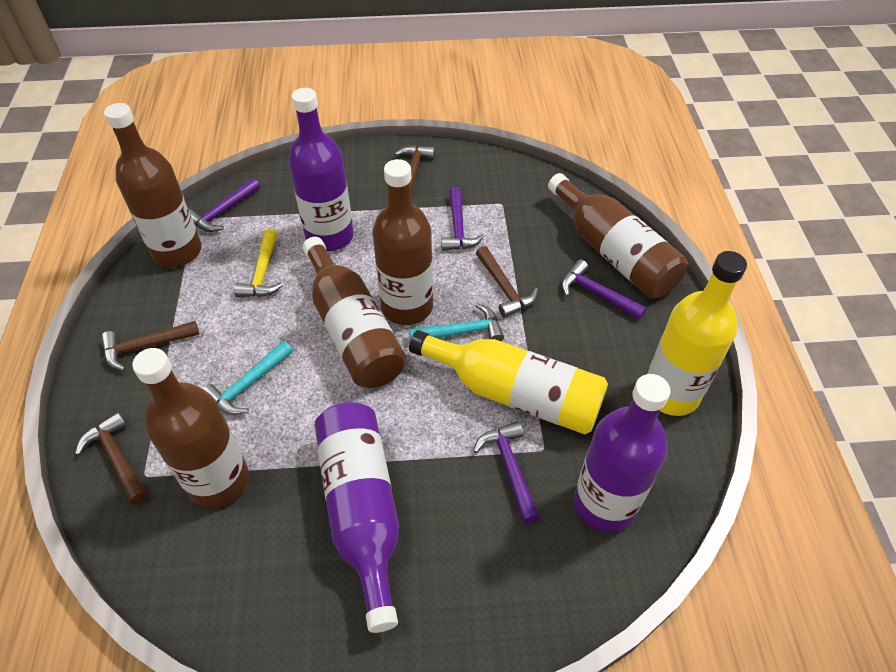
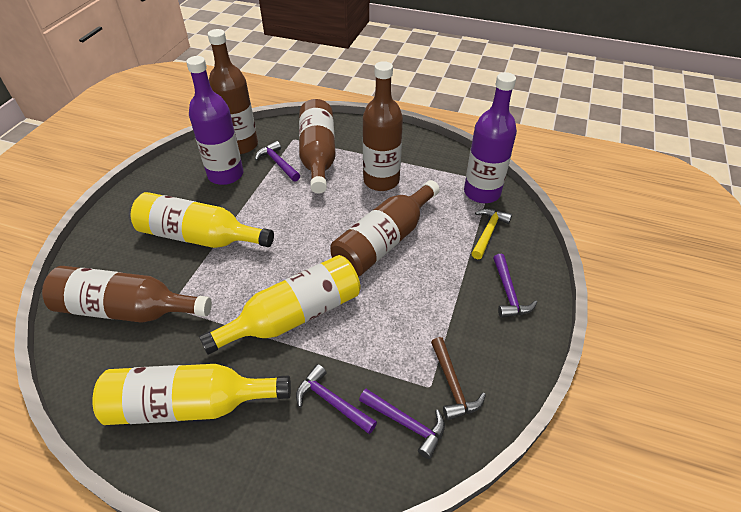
brown hammer: 4 -> 1
purple bottle: 3 -> 2
turquoise hammer: 2 -> 0
yellow bottle: 2 -> 3

